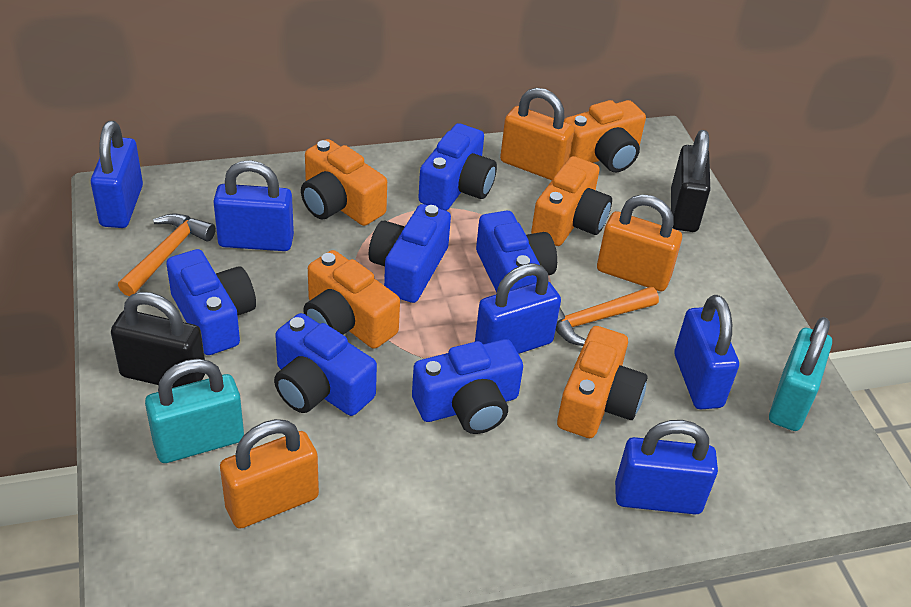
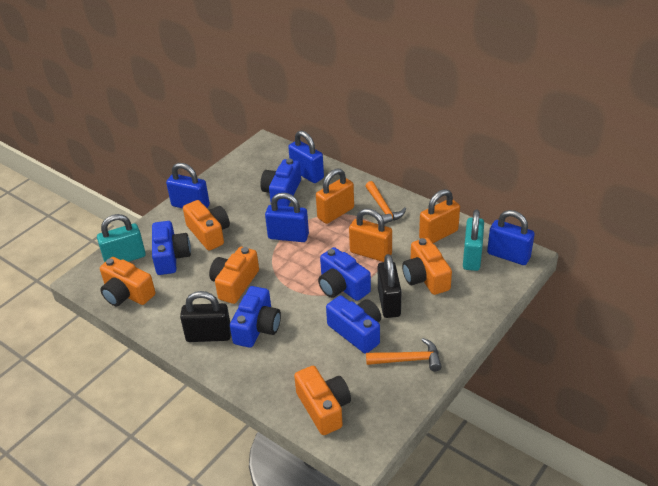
blue camera: 6 -> 5
blue padlock: 5 -> 4

